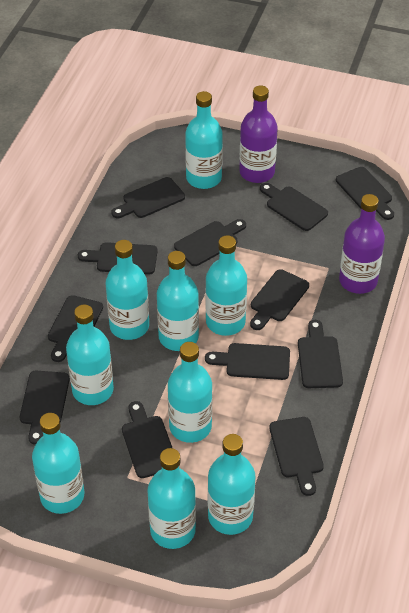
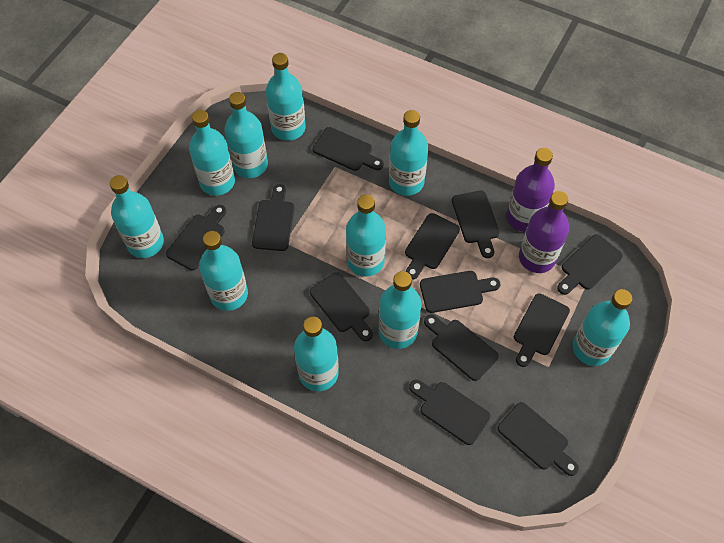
turquoise bottle: 9 -> 10

